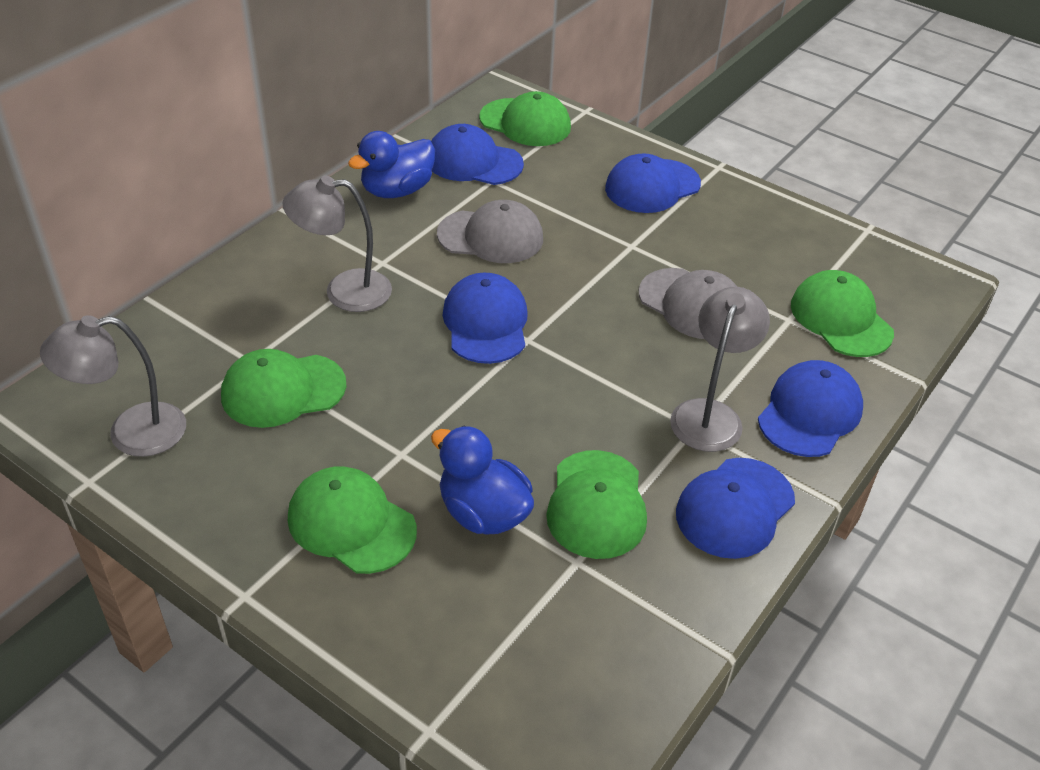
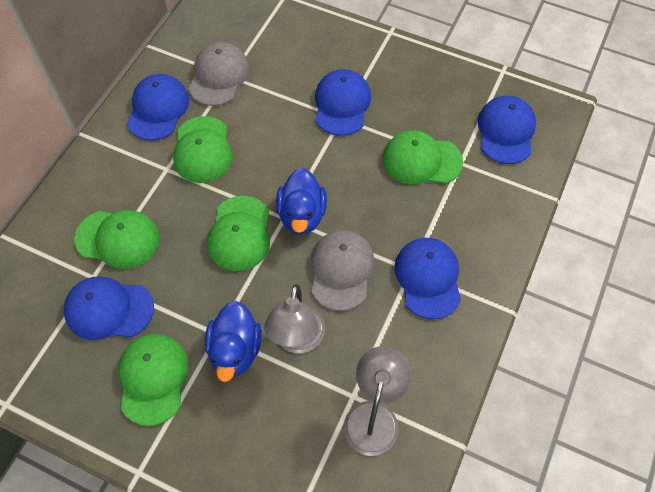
grey lamp: 3 -> 2

